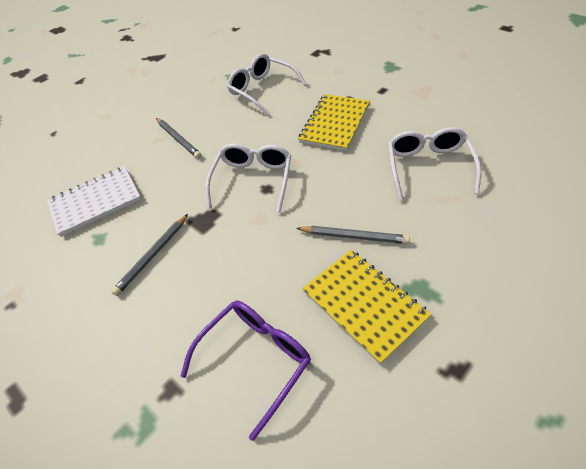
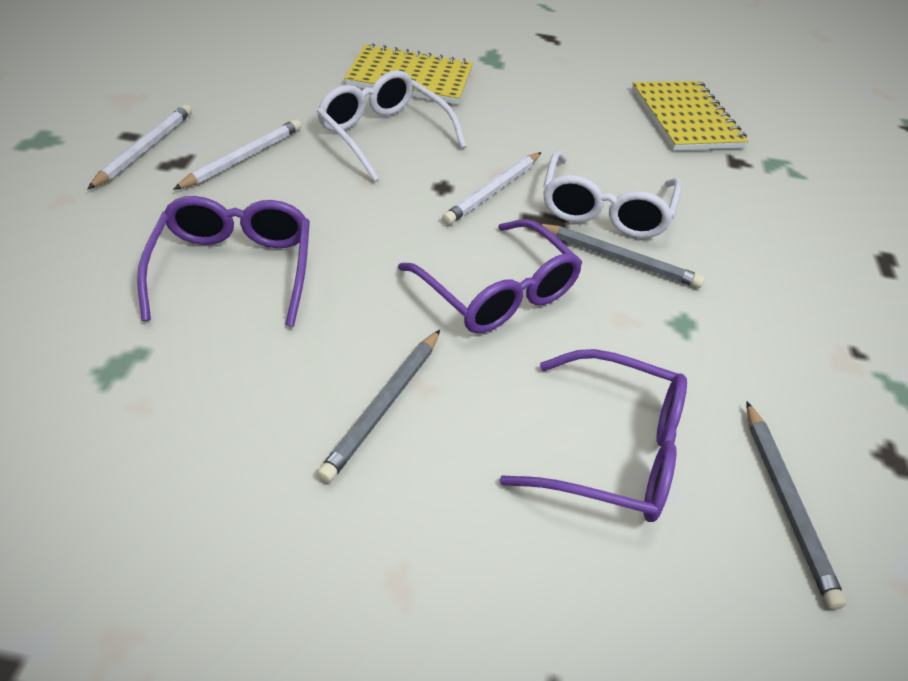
purple glasses: 1 -> 3
white glasses: 3 -> 2
white notebook: 1 -> 0
white pencil: 0 -> 3

